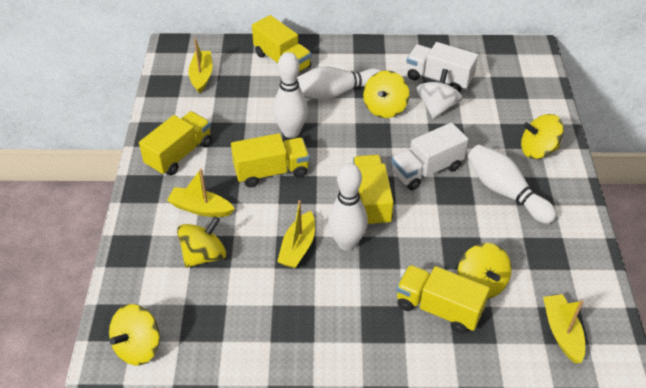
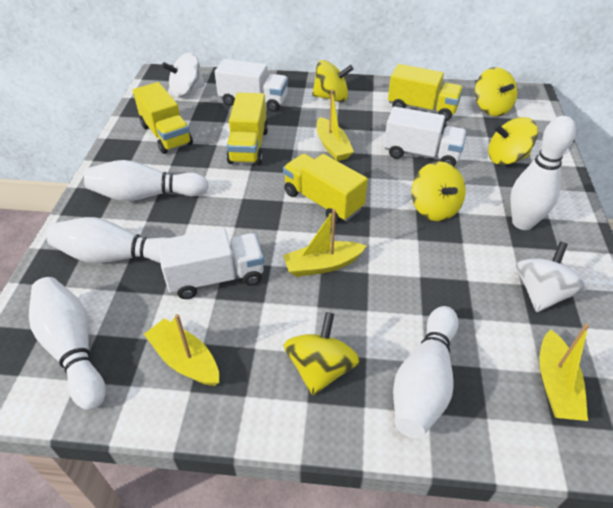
white bowling pin: 4 -> 5
white spinning top: 1 -> 2
white truck: 2 -> 3
yellow truck: 5 -> 4

